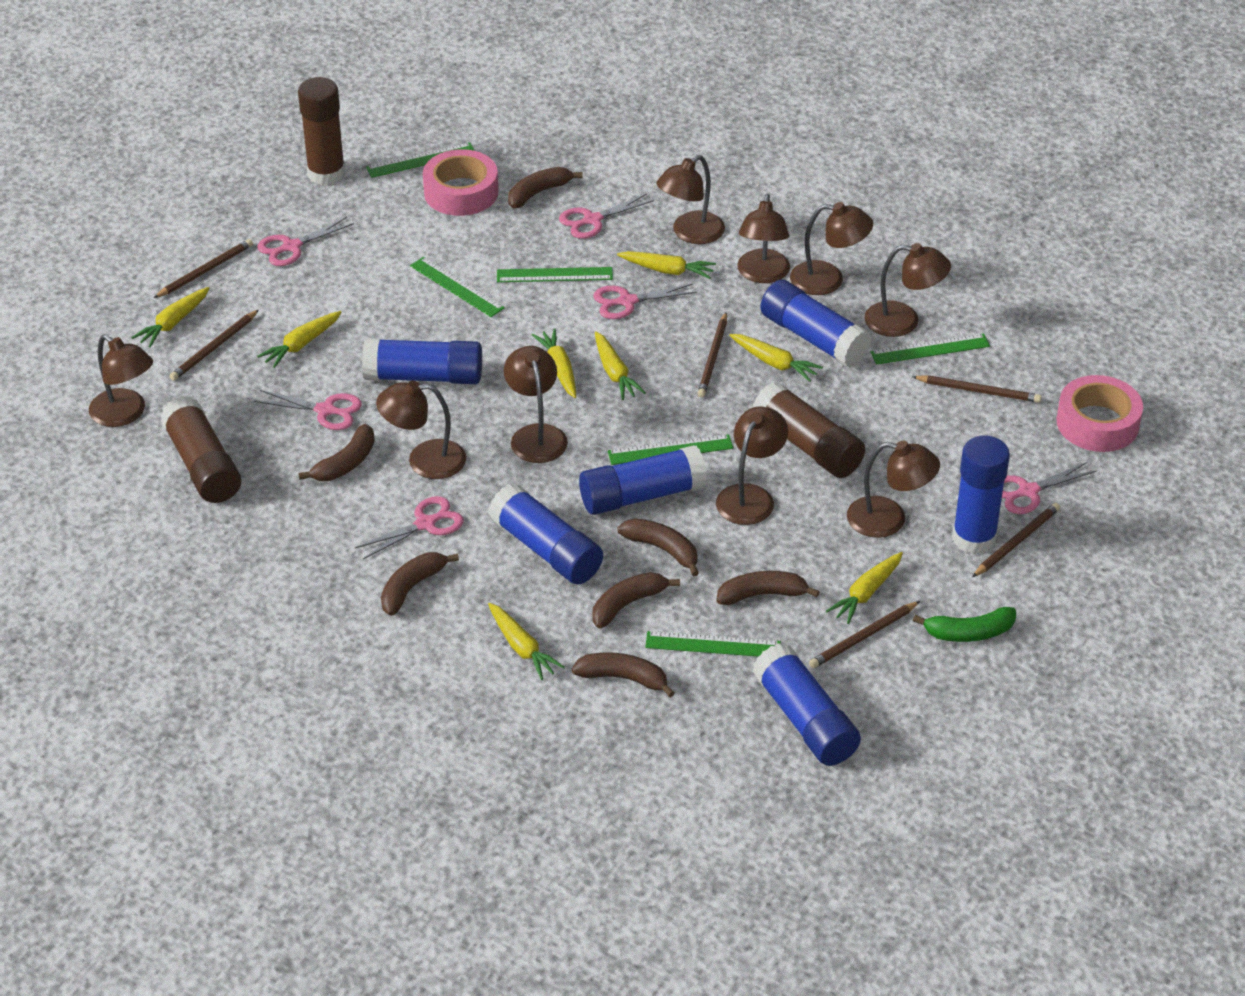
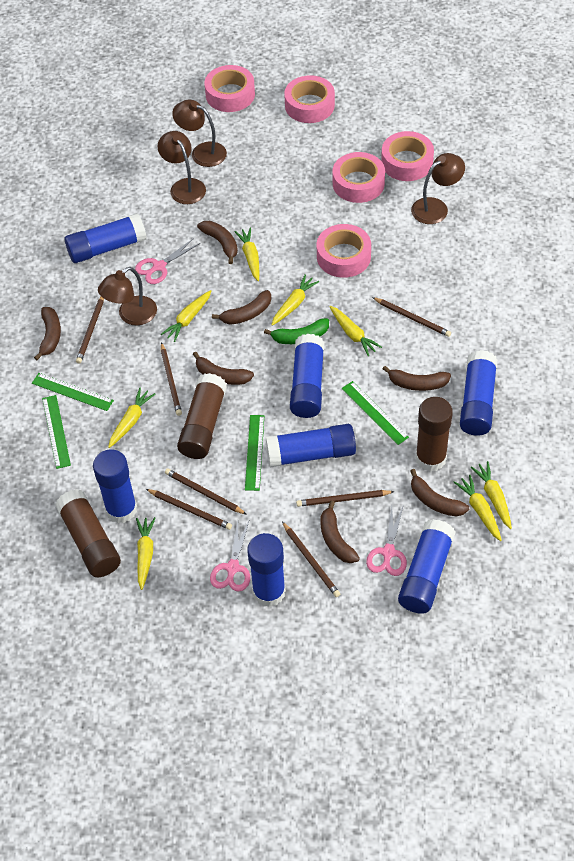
blue glue stick: 6 -> 7
brown lamp: 9 -> 4
brown pencil: 6 -> 7
green ruler: 6 -> 4
pink scissors: 6 -> 3
pink tape: 2 -> 5

